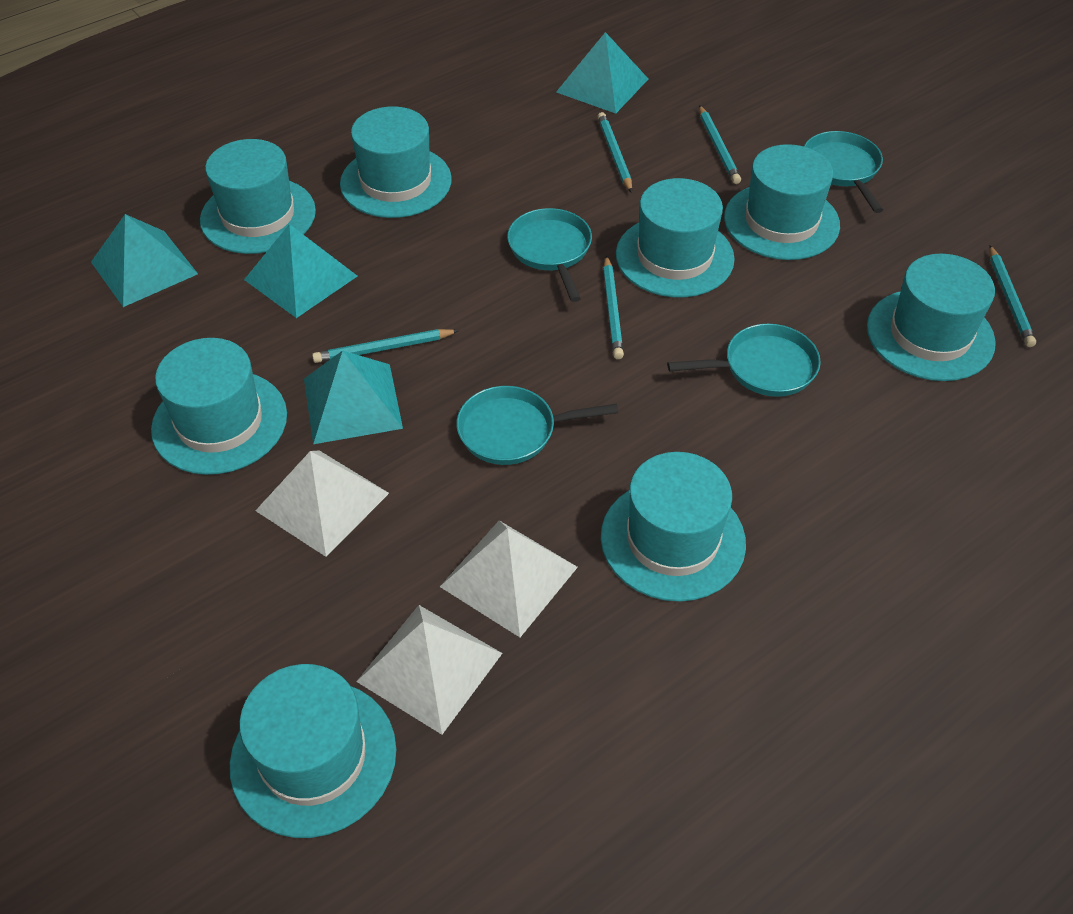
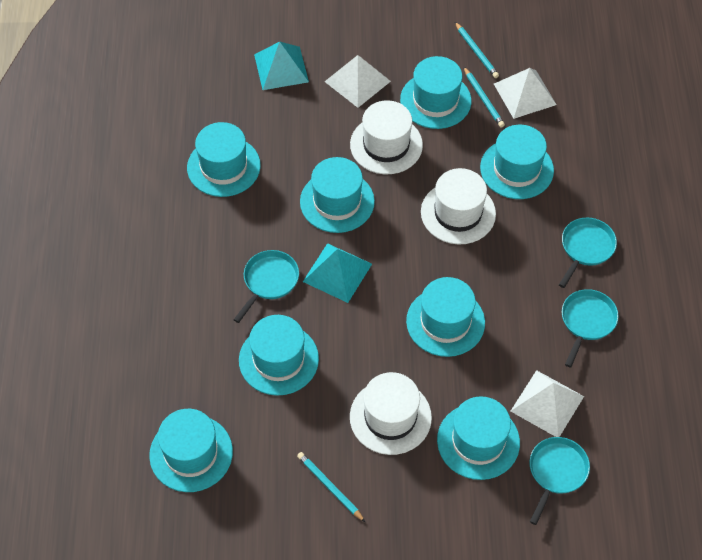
turquoise pencil: 5 -> 3
turquoise pyramid: 4 -> 2
white hat: 0 -> 3

